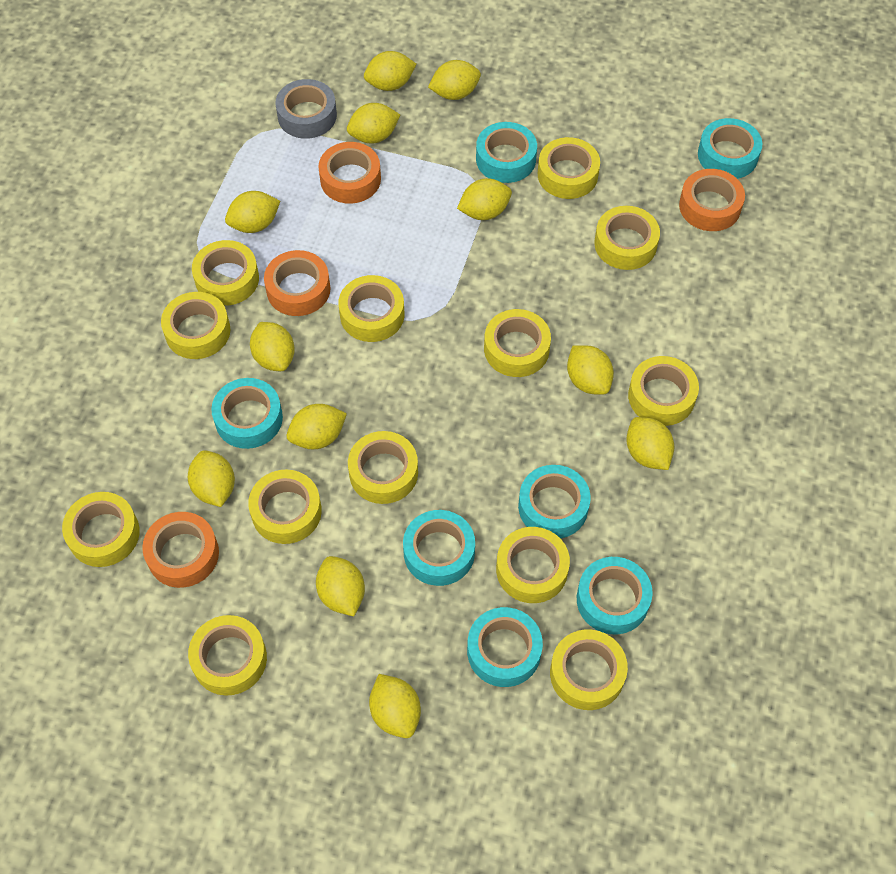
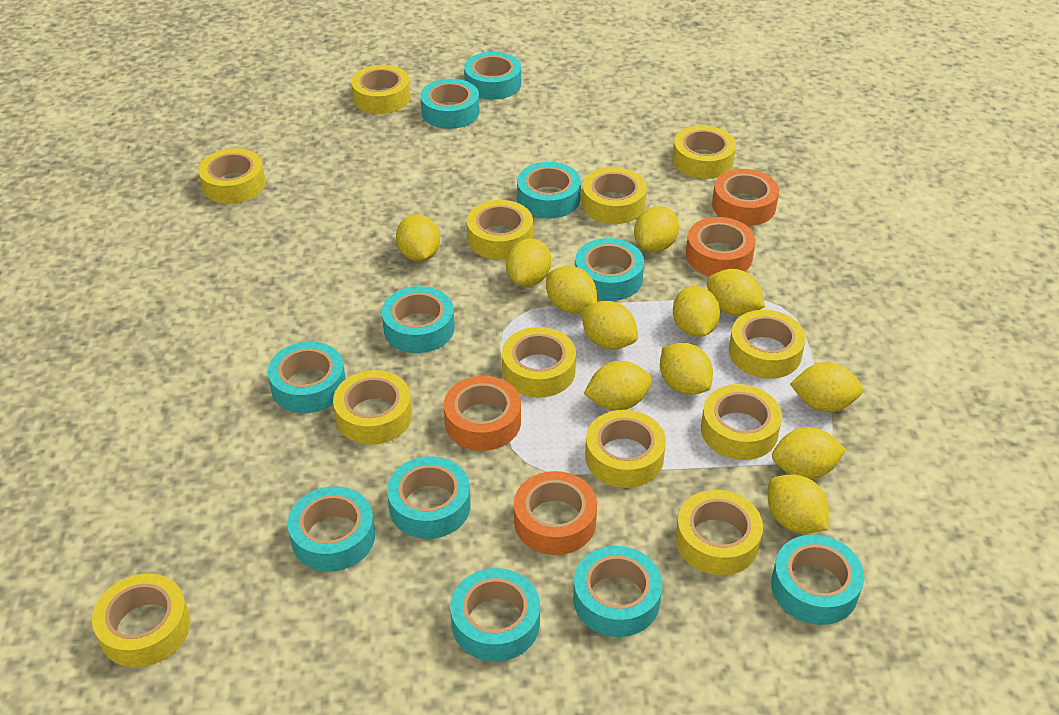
grey tape: 1 -> 0
turquoise tape: 7 -> 11
yellow tape: 13 -> 12

